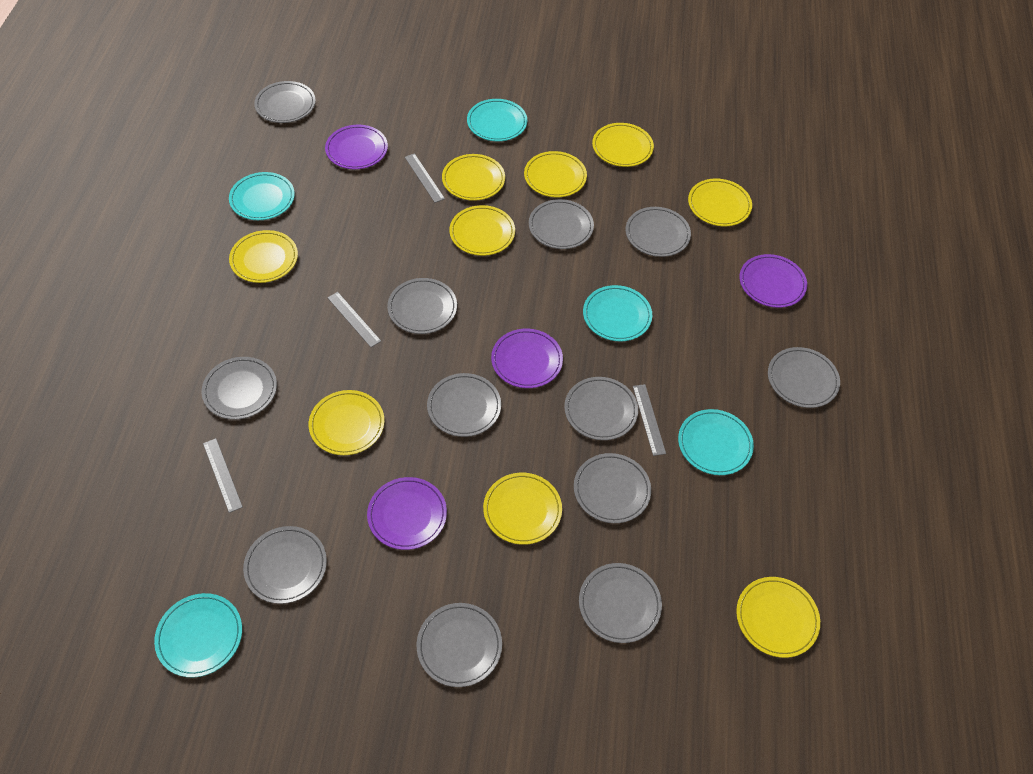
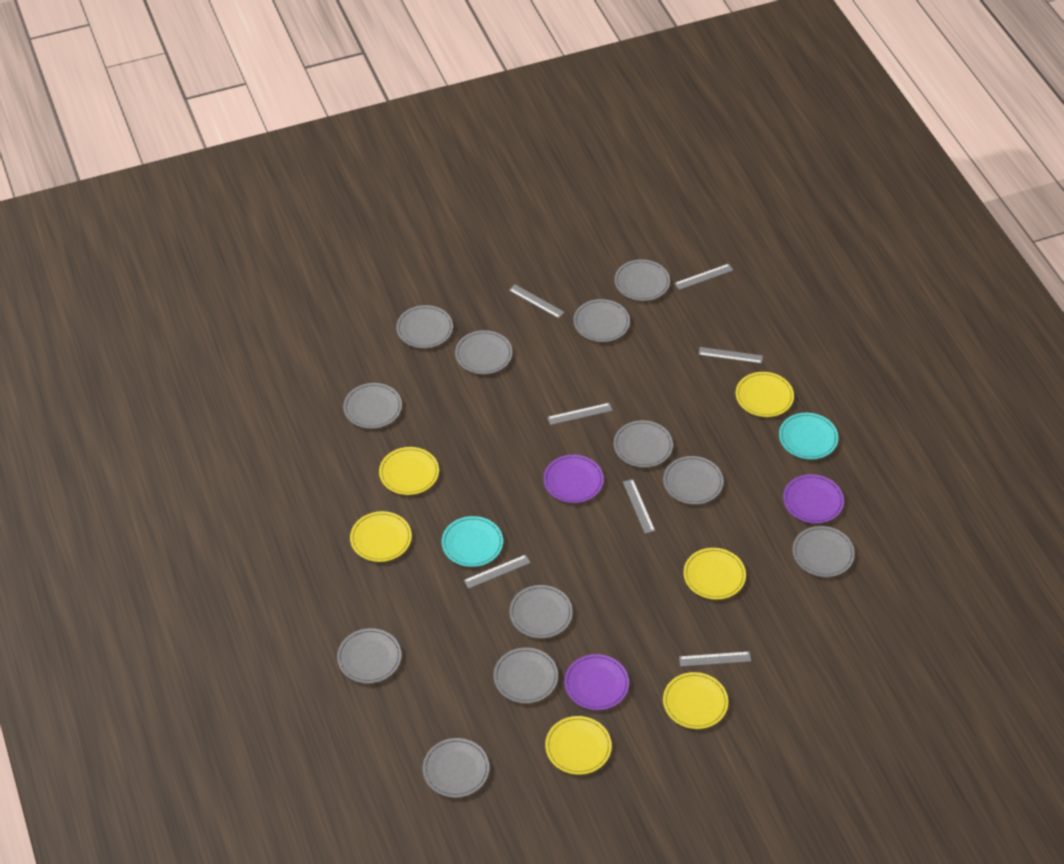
grey ruler: 4 -> 7
purple plate: 4 -> 3
turquoise plate: 5 -> 2
yellow plate: 9 -> 6

